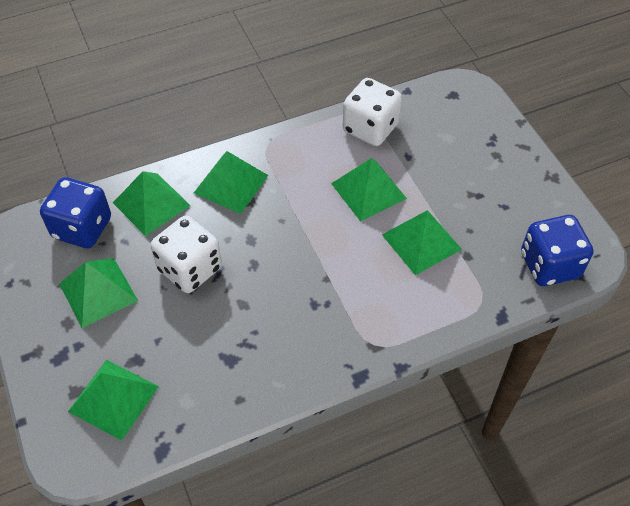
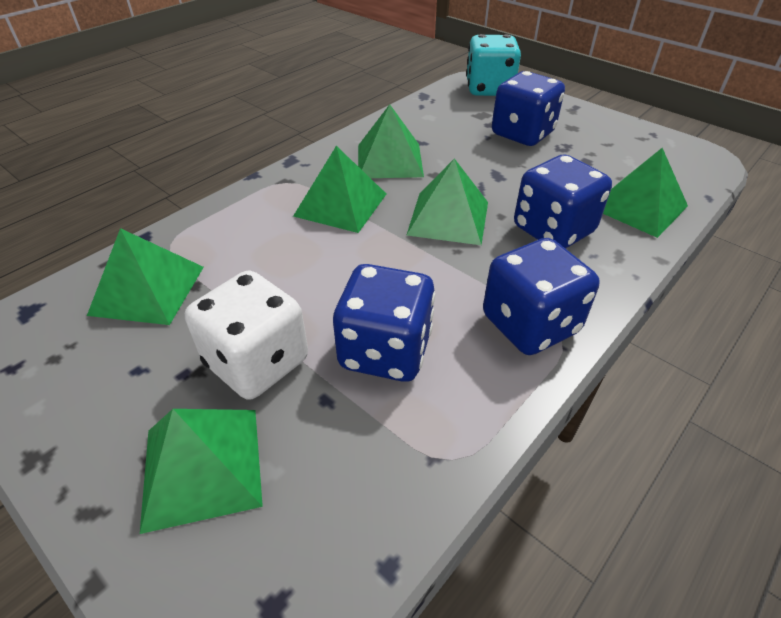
blue dice: 2 -> 4
turquoise dice: 0 -> 1
white dice: 2 -> 1

